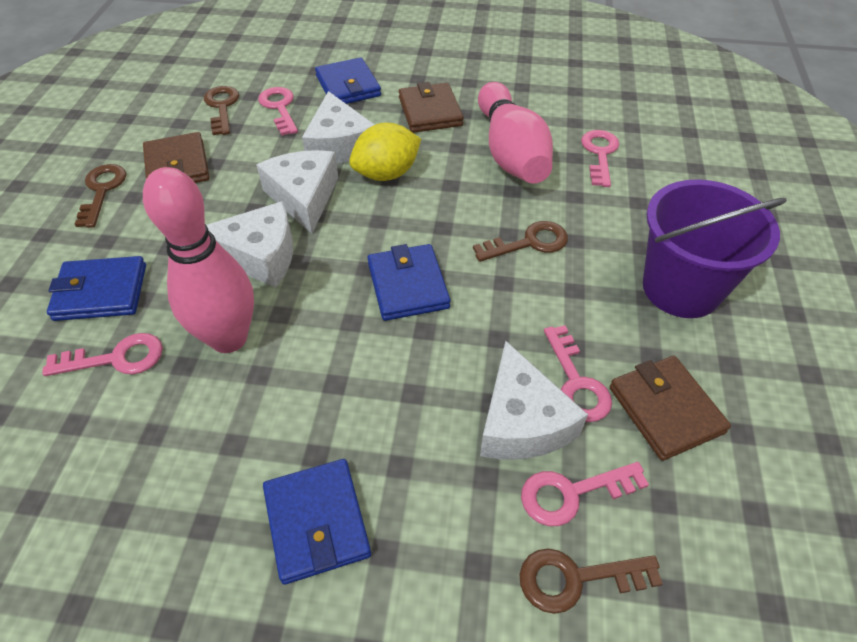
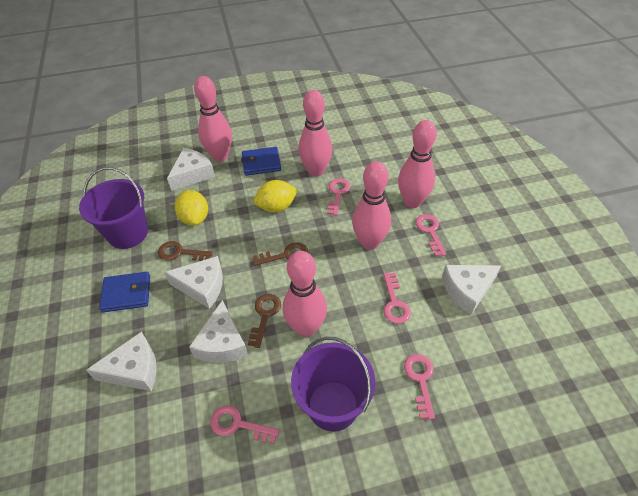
blue wallet: 4 -> 2
brown key: 4 -> 3
brown wallet: 3 -> 0
pink bowling pin: 2 -> 5
purple bucket: 1 -> 2
white cheese: 4 -> 5
yellow lemon: 1 -> 2

